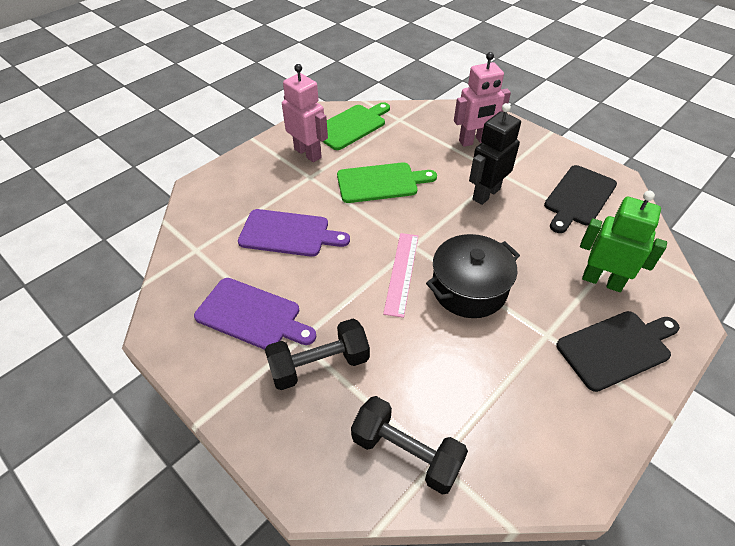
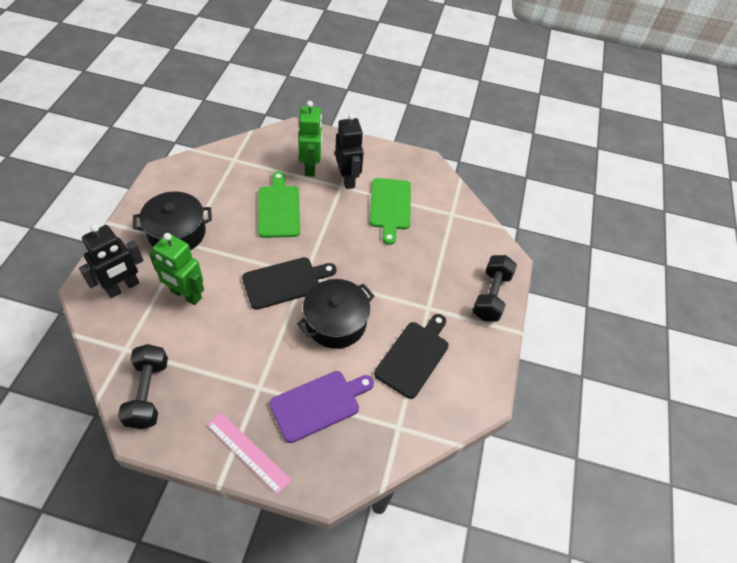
black pot: 1 -> 2
black robot: 1 -> 2
green robot: 1 -> 2
pink robot: 2 -> 0
purple cutting board: 2 -> 1

